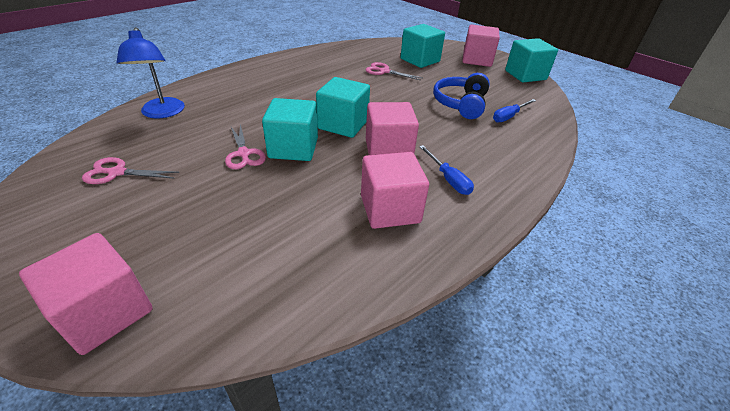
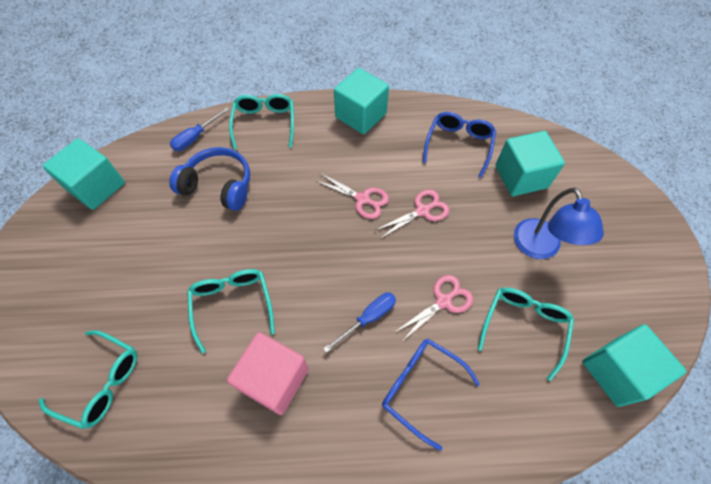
blue glasses: 0 -> 2
pink cube: 4 -> 1
turquoise glasses: 0 -> 4

